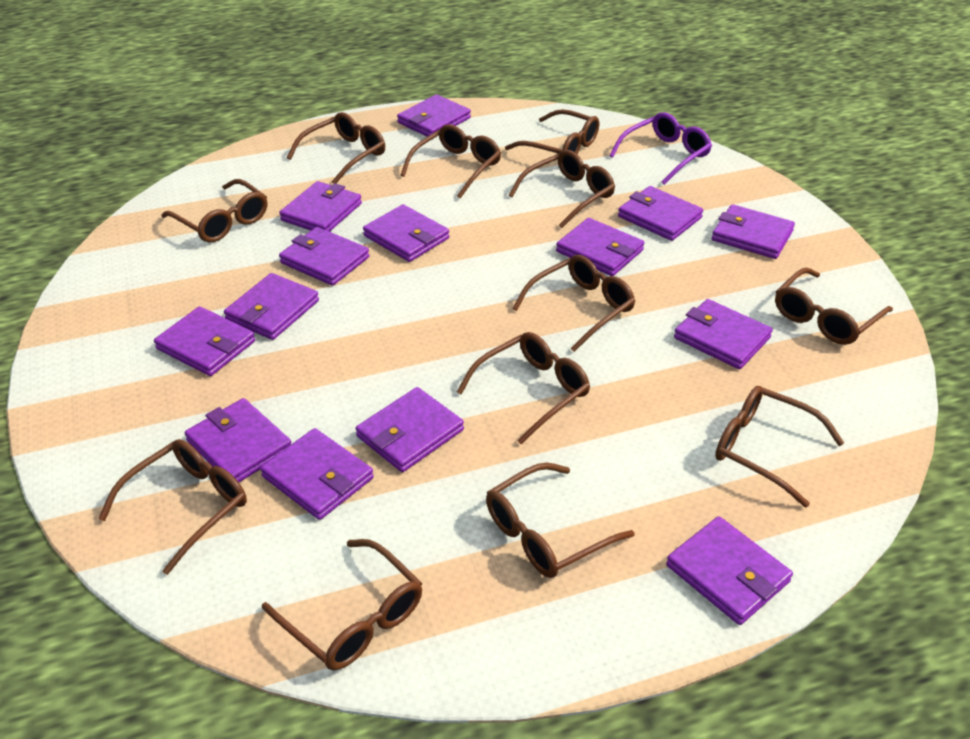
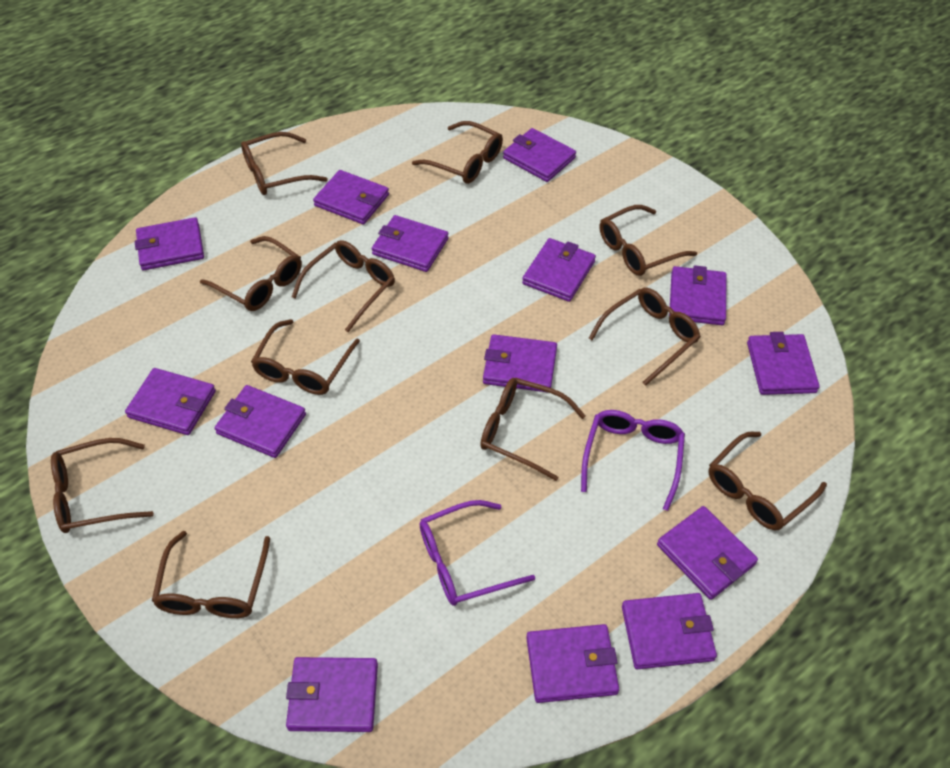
brown glasses: 12 -> 11
purple glasses: 1 -> 2

